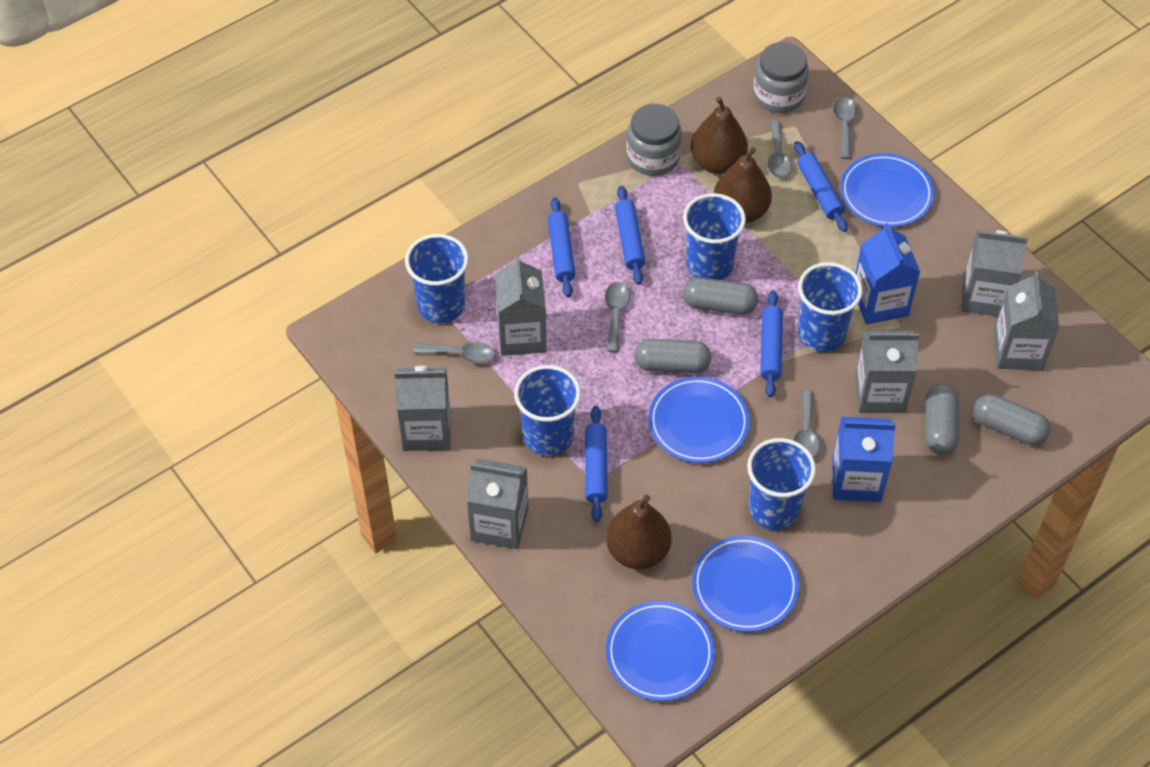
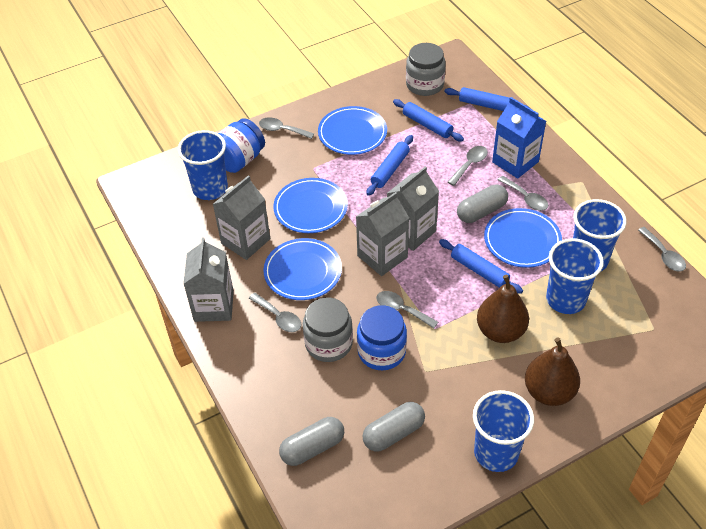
blue carton: 2 -> 1
blue cup: 5 -> 4
blue jar: 0 -> 2
blue rolling pin: 5 -> 4
brown pear: 3 -> 2
grey capsule: 4 -> 3
grey carton: 6 -> 4
grey spoon: 5 -> 6

